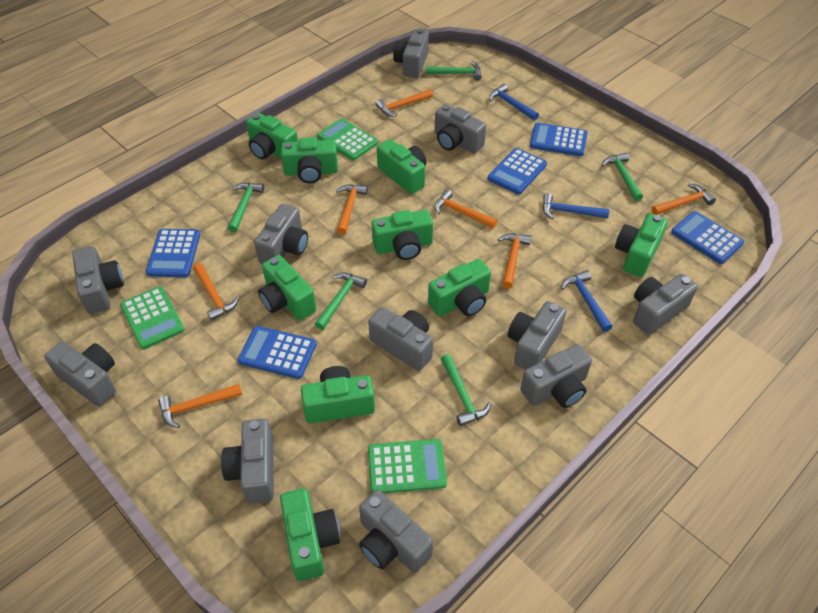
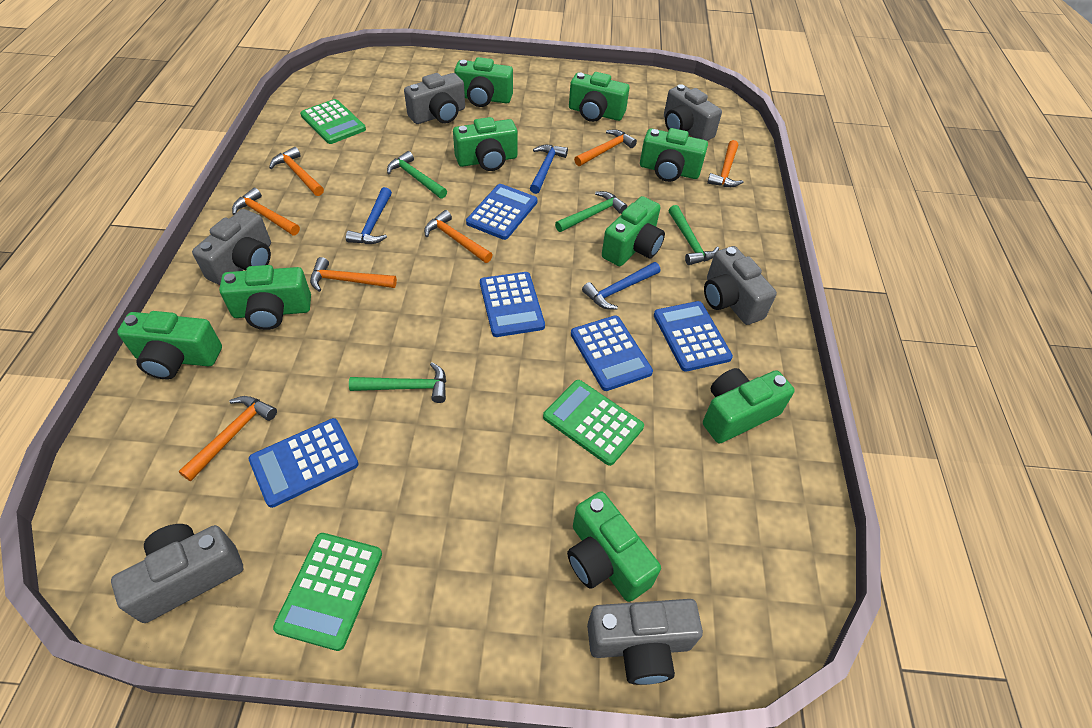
green hammer: 5 -> 4
grey camera: 11 -> 6

